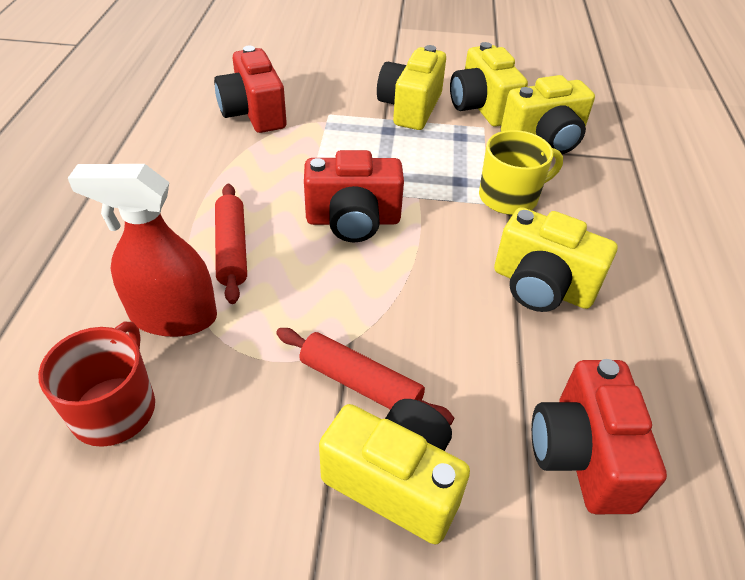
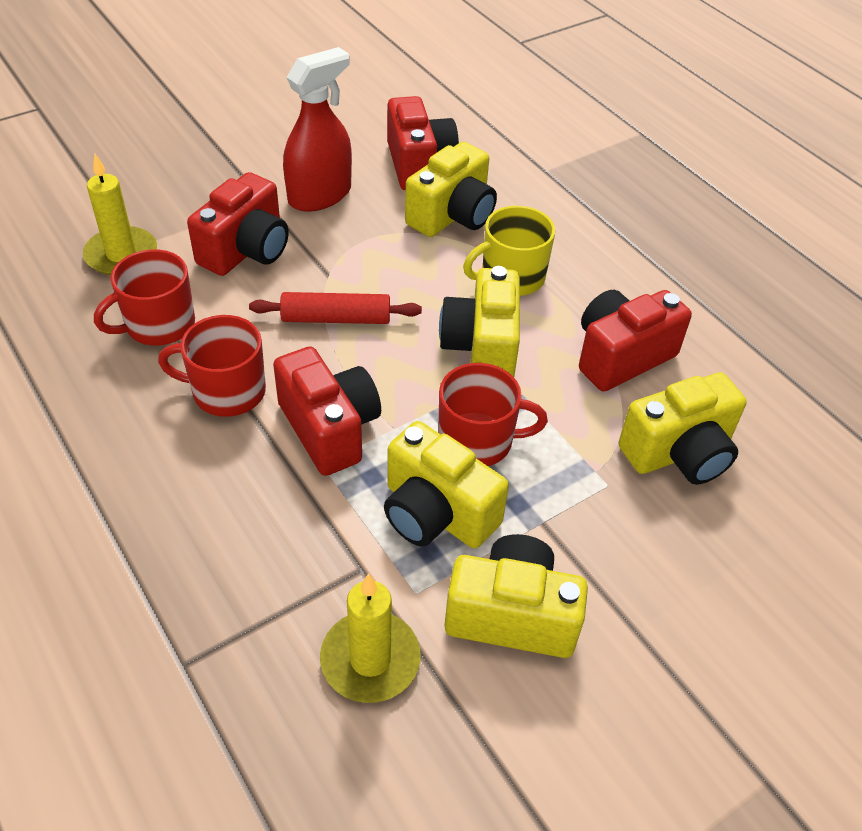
red camera: 3 -> 4
red mug: 1 -> 3
red rolling pin: 2 -> 1
yellow candle: 0 -> 2

